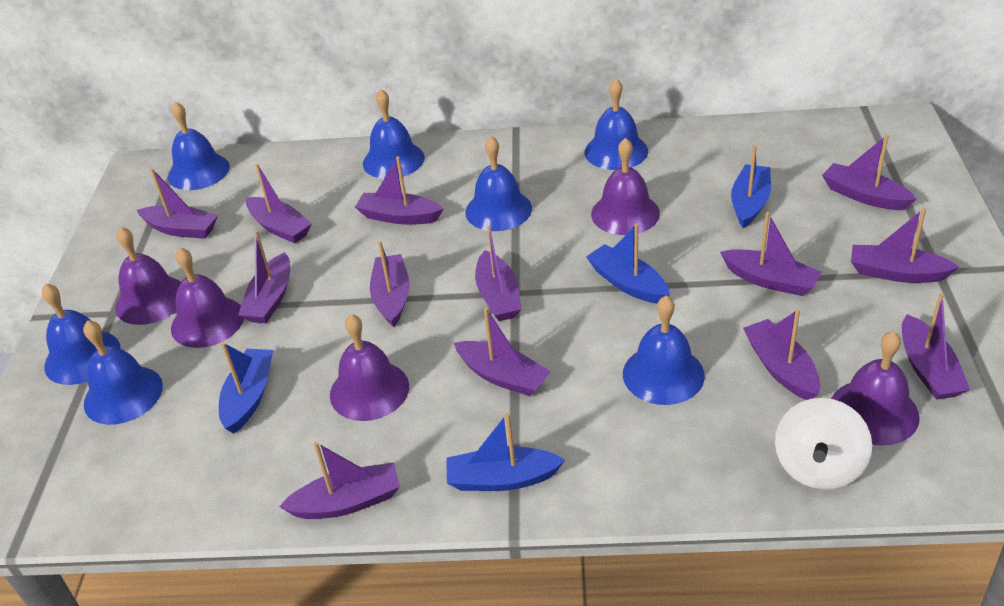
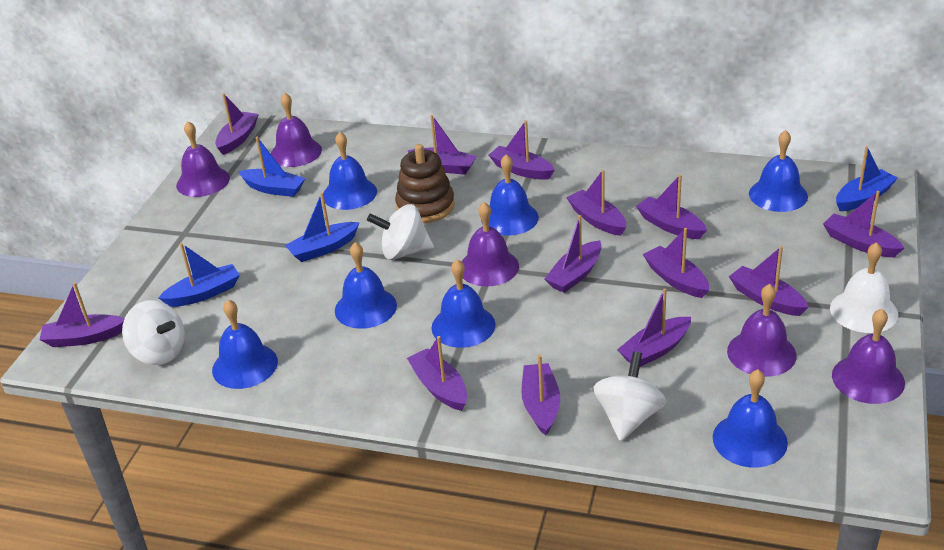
brown stacking toy: 0 -> 1
white bell: 0 -> 1
white spinning top: 1 -> 3

